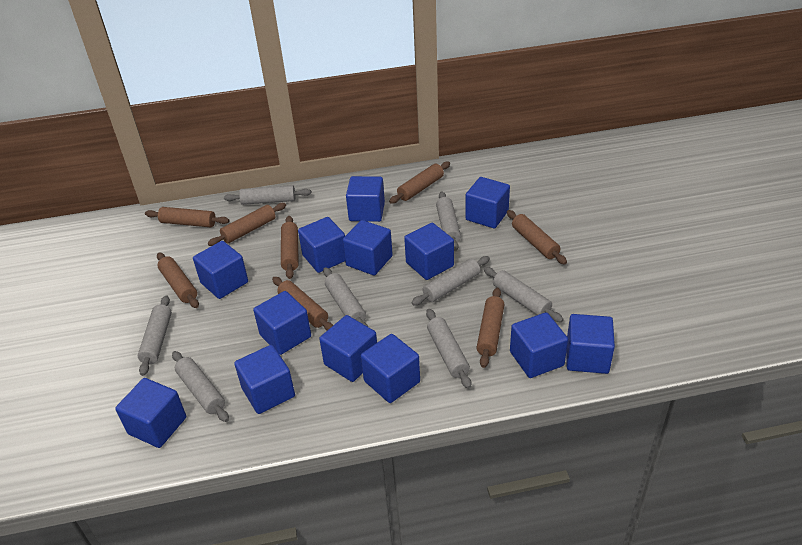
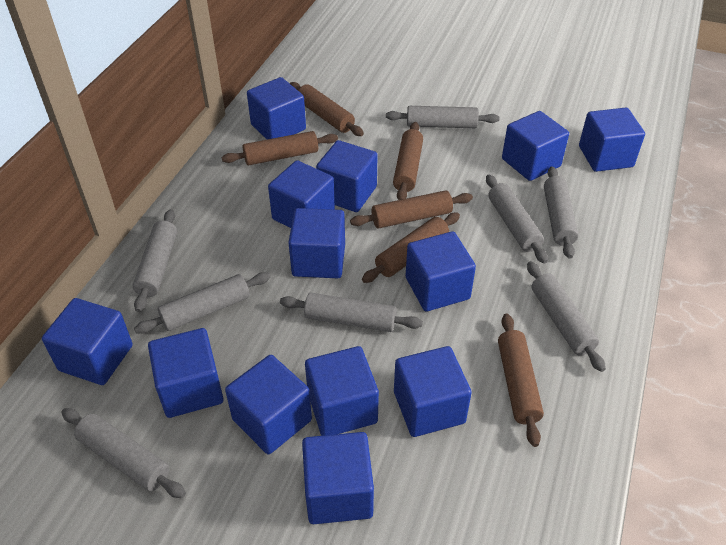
brown rolling pin: 8 -> 6

